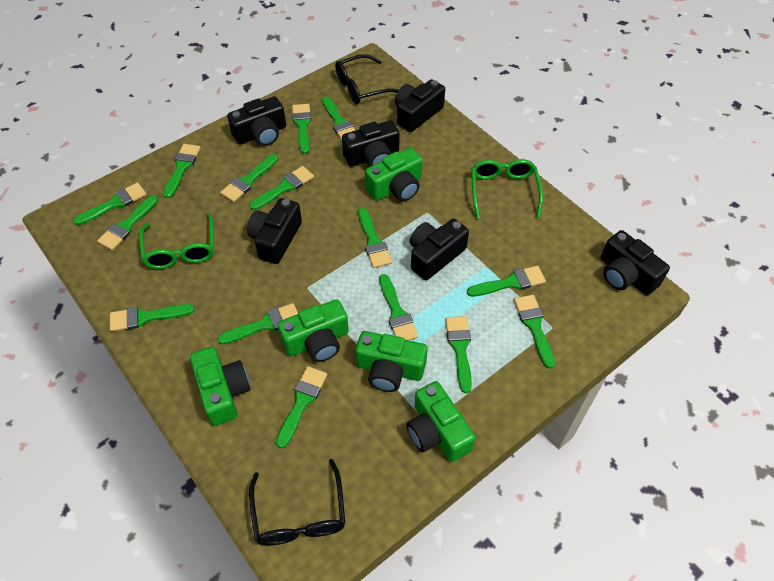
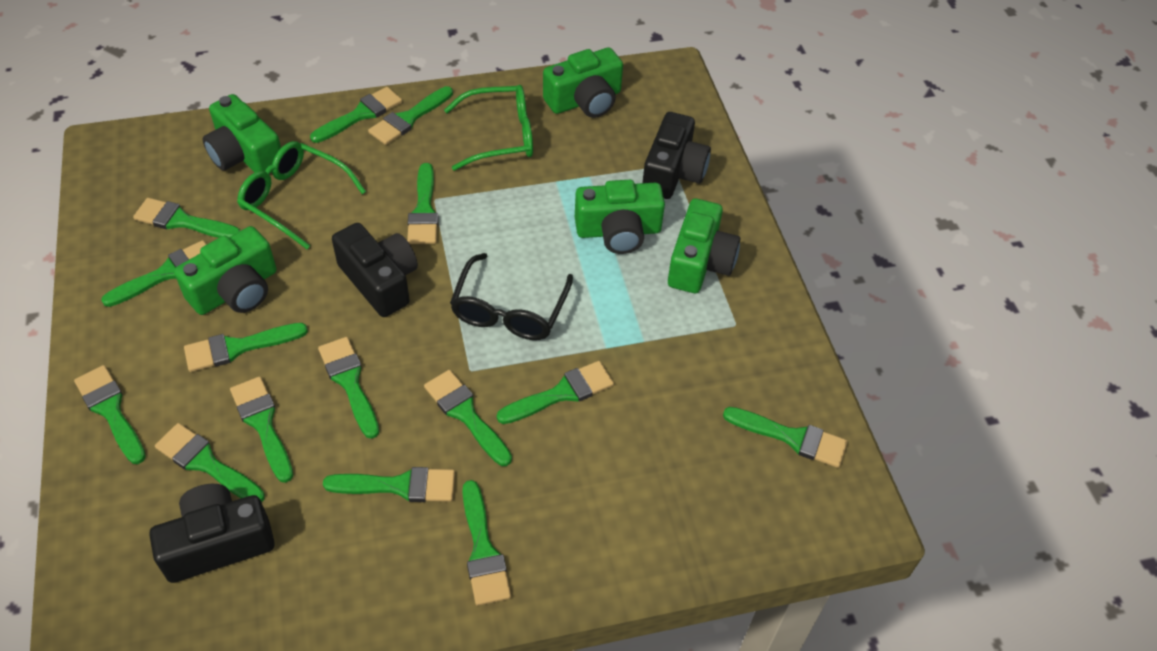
black camera: 6 -> 3
black glasses: 2 -> 1

